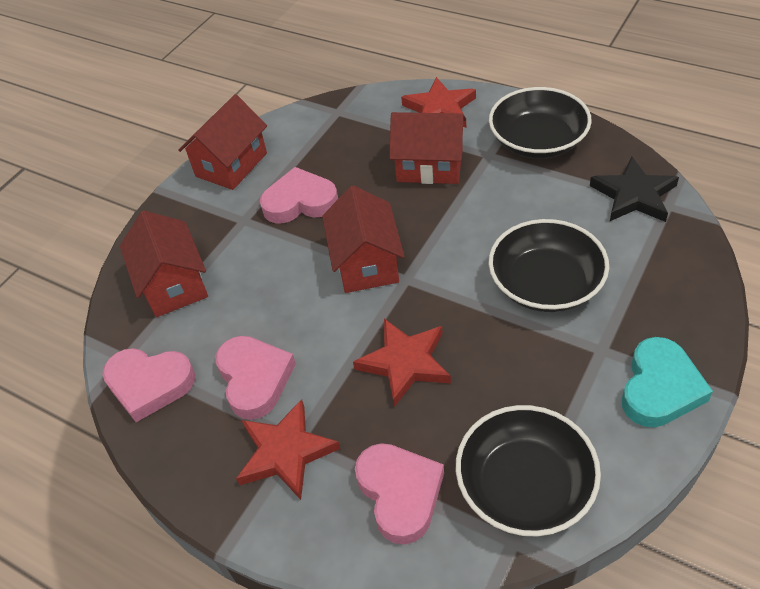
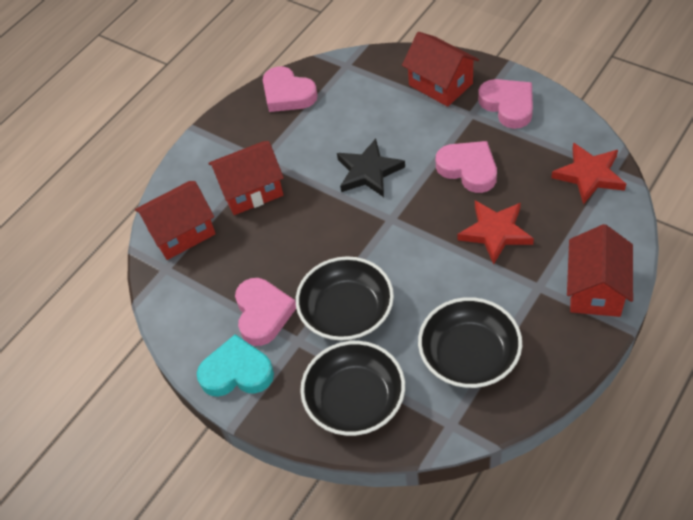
red star: 3 -> 2

